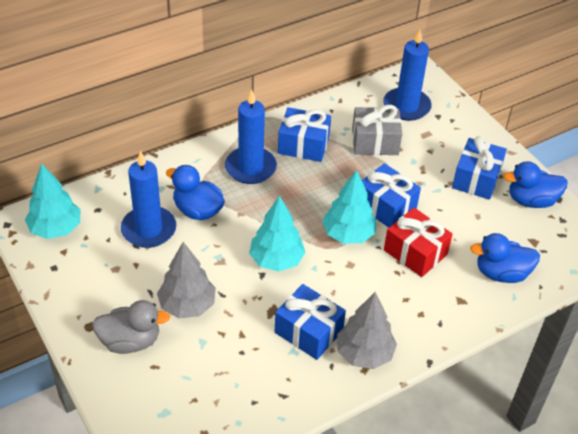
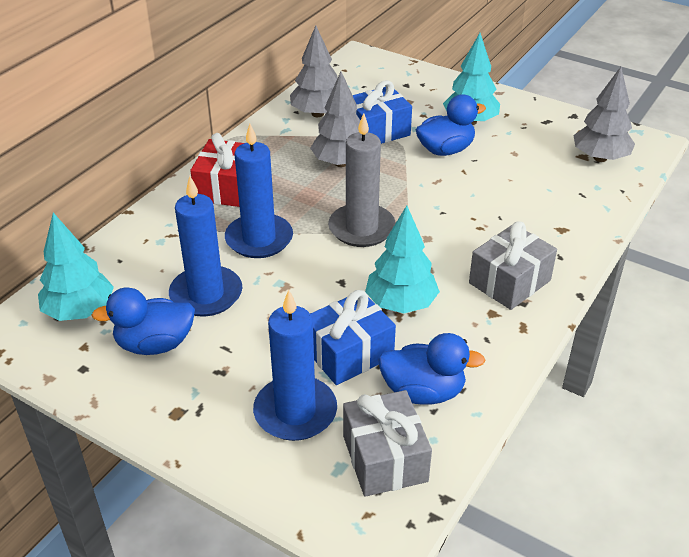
blue gift: 4 -> 2
grey candle: 0 -> 1
grey duck: 1 -> 0
grey gift: 1 -> 2
grey tree: 2 -> 3

